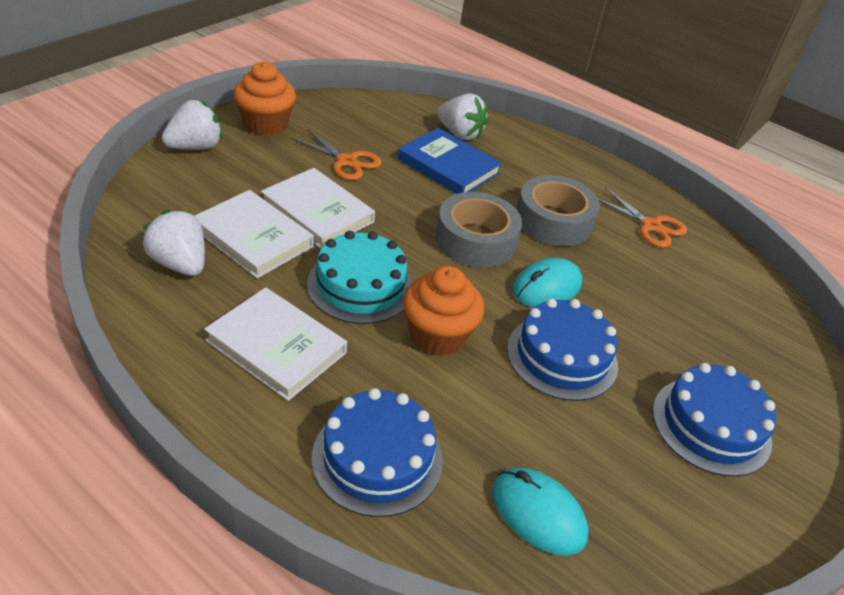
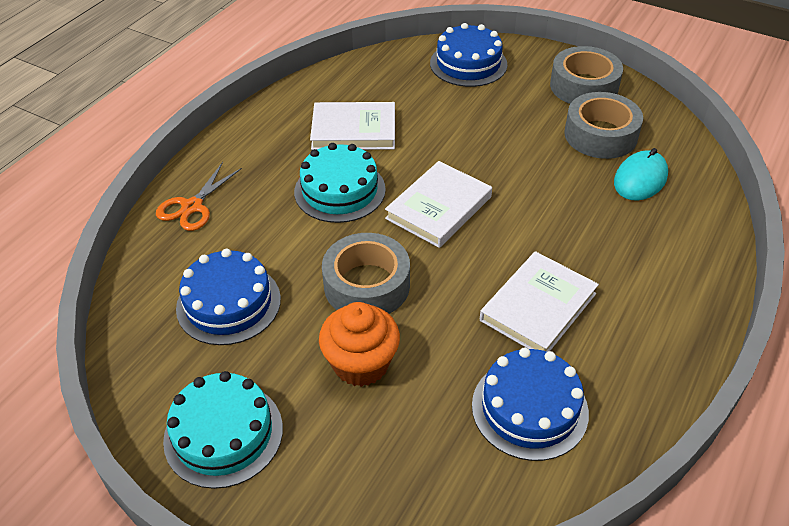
blue book: 1 -> 0
grey tape: 2 -> 3
orange cupcake: 2 -> 1
orange scissors: 2 -> 1
turquoise cake: 1 -> 2
turquoise mouse: 2 -> 1
white strawberry: 3 -> 0

